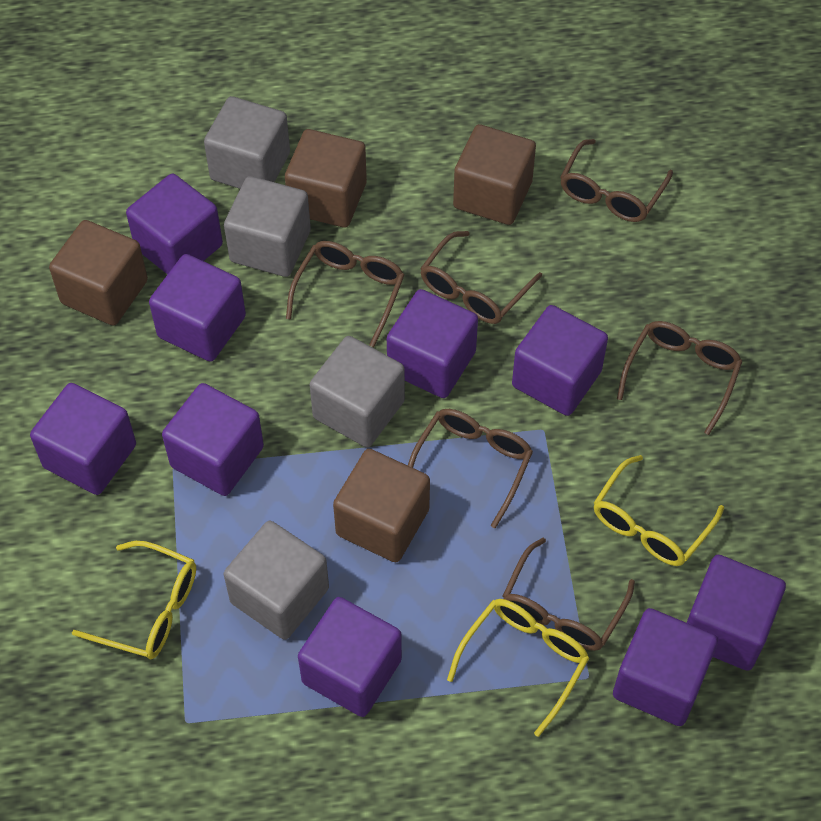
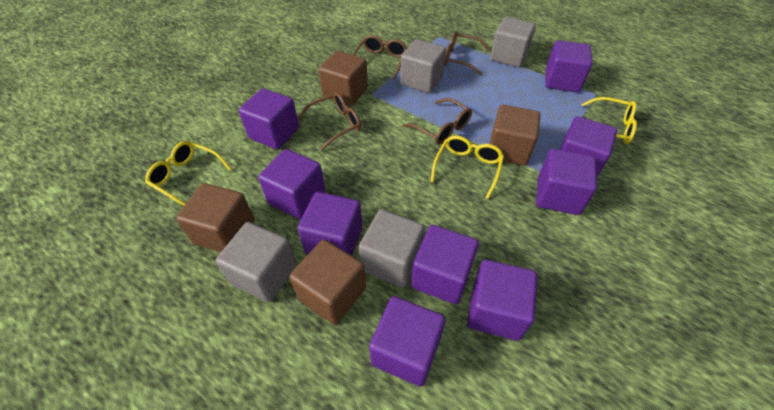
brown glasses: 6 -> 4

